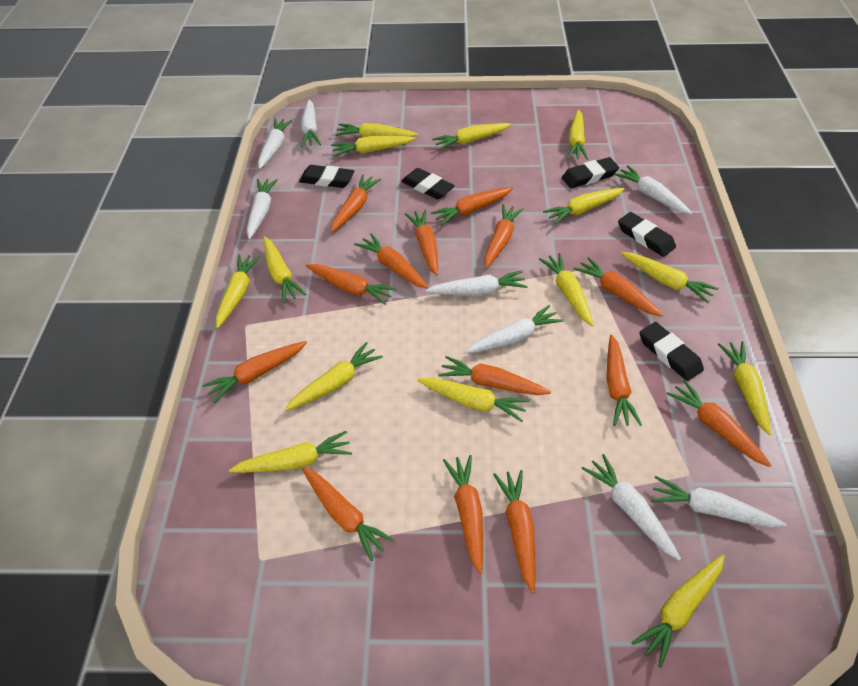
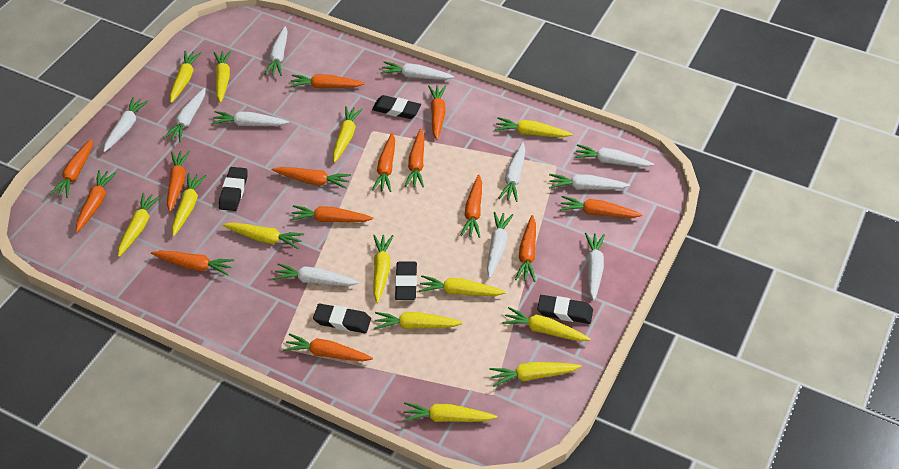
white carrot: 8 -> 11
yellow carrot: 14 -> 13

